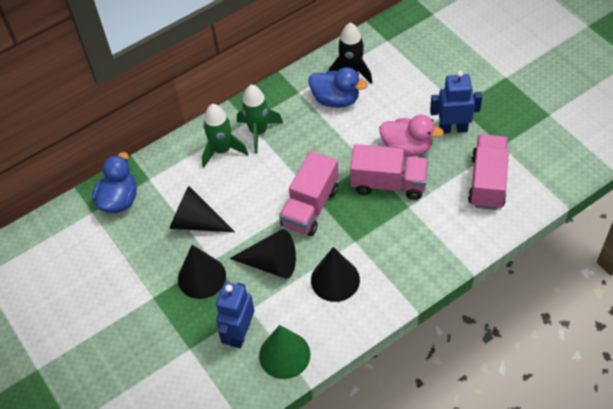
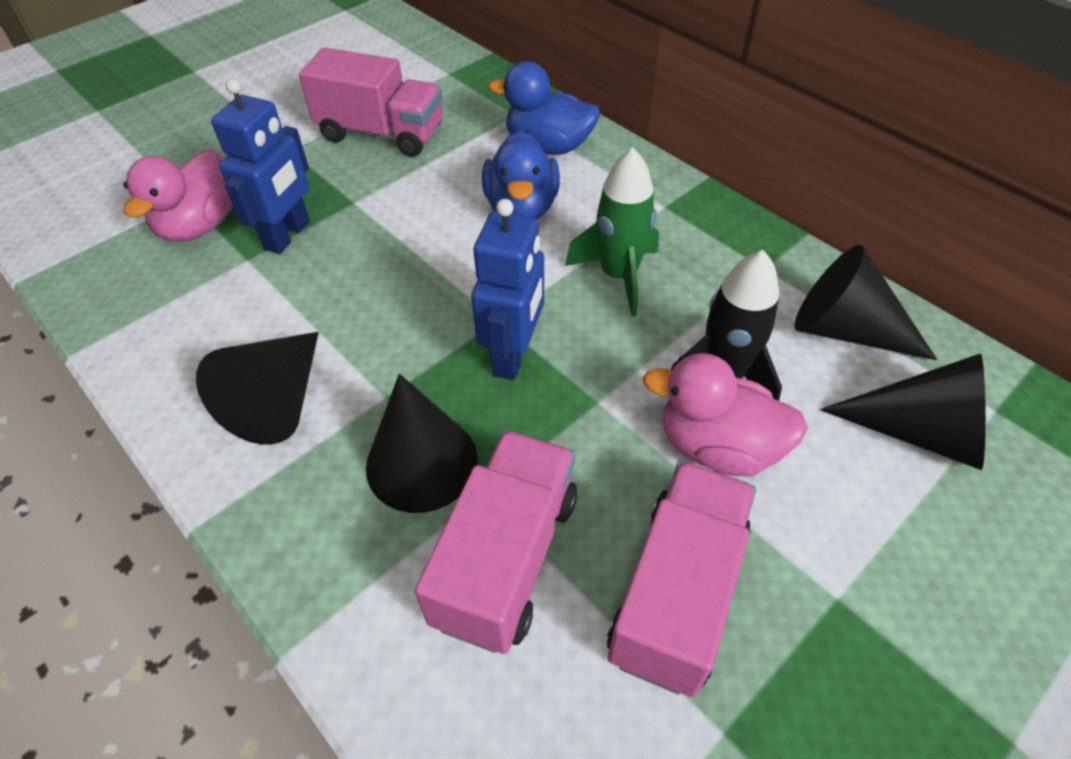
green cone: 1 -> 0
green rocket: 2 -> 1
pink duck: 1 -> 2

